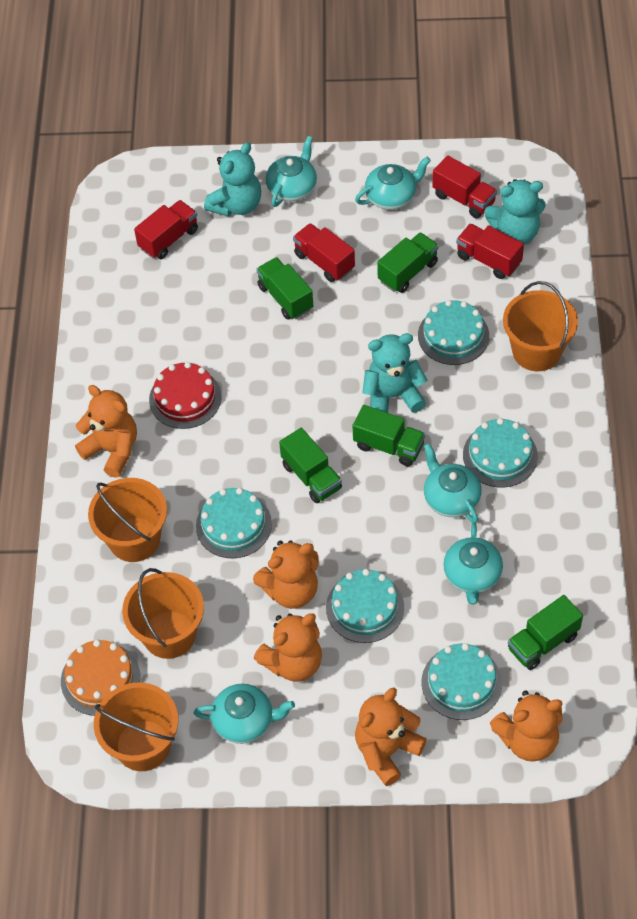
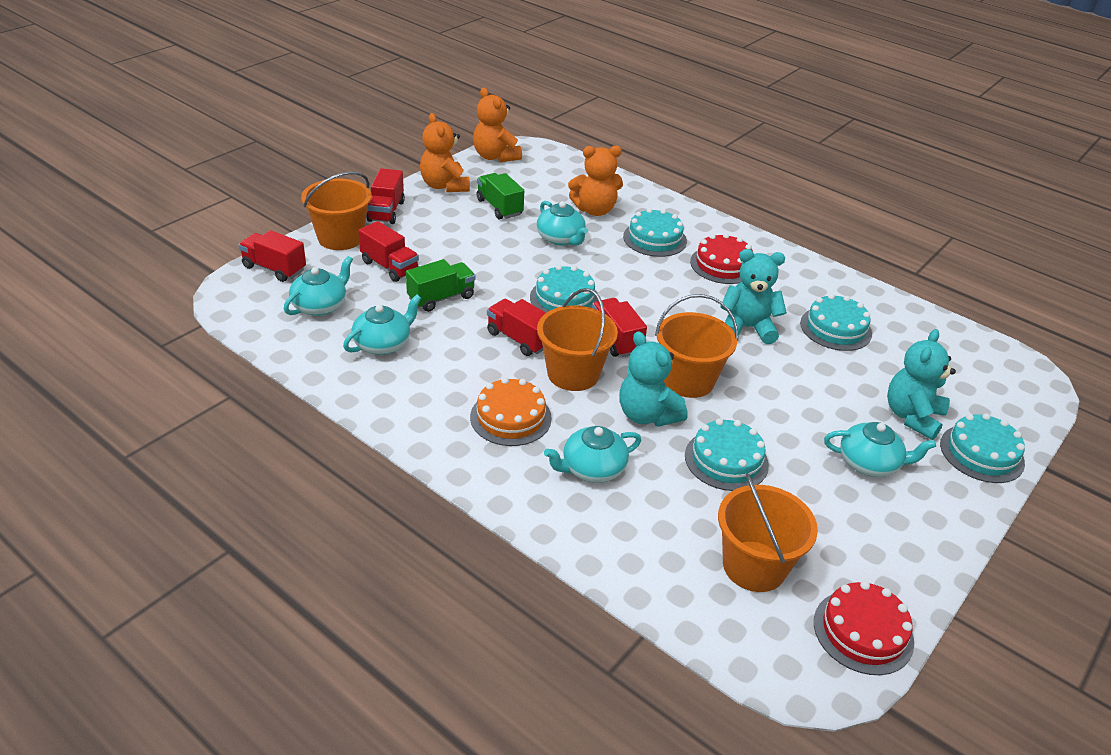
green truck: 5 -> 2
orange teddy bear: 5 -> 3
red cake: 1 -> 2
red truck: 4 -> 5

